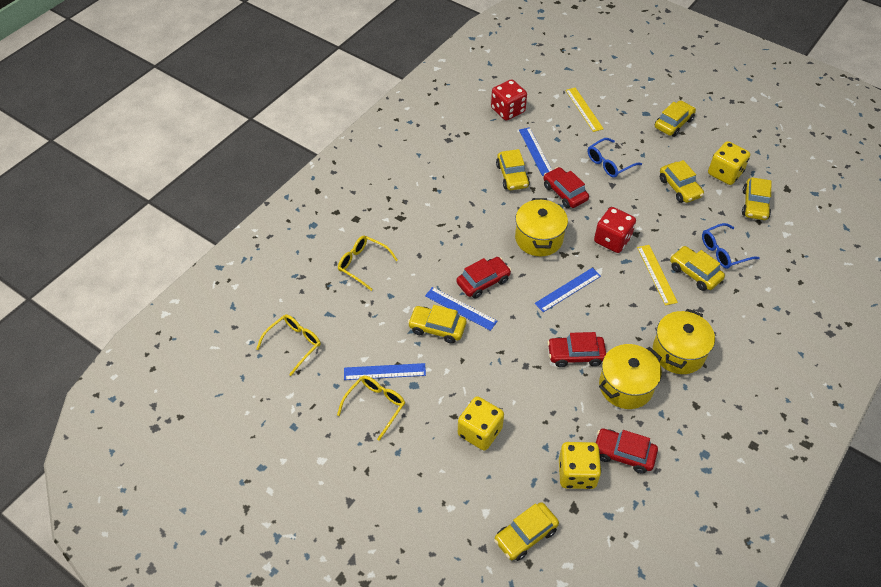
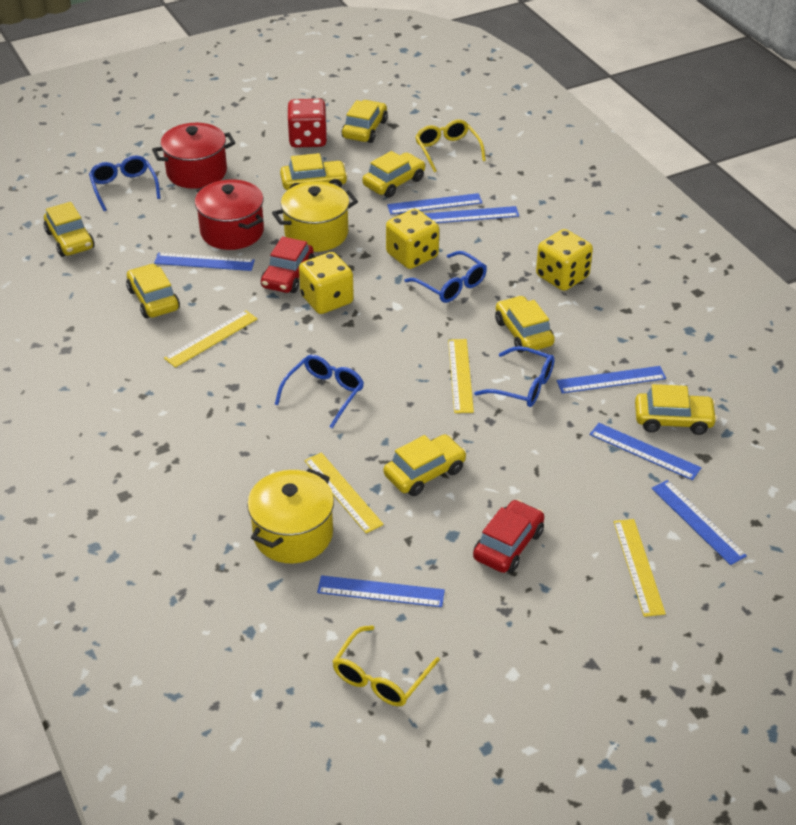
blue glasses: 2 -> 4
blue ruler: 4 -> 7
red car: 4 -> 2
red dice: 2 -> 1
red pot: 0 -> 2
yellow car: 7 -> 8
yellow glasses: 3 -> 2
yellow pot: 3 -> 2
yellow ruler: 2 -> 4

